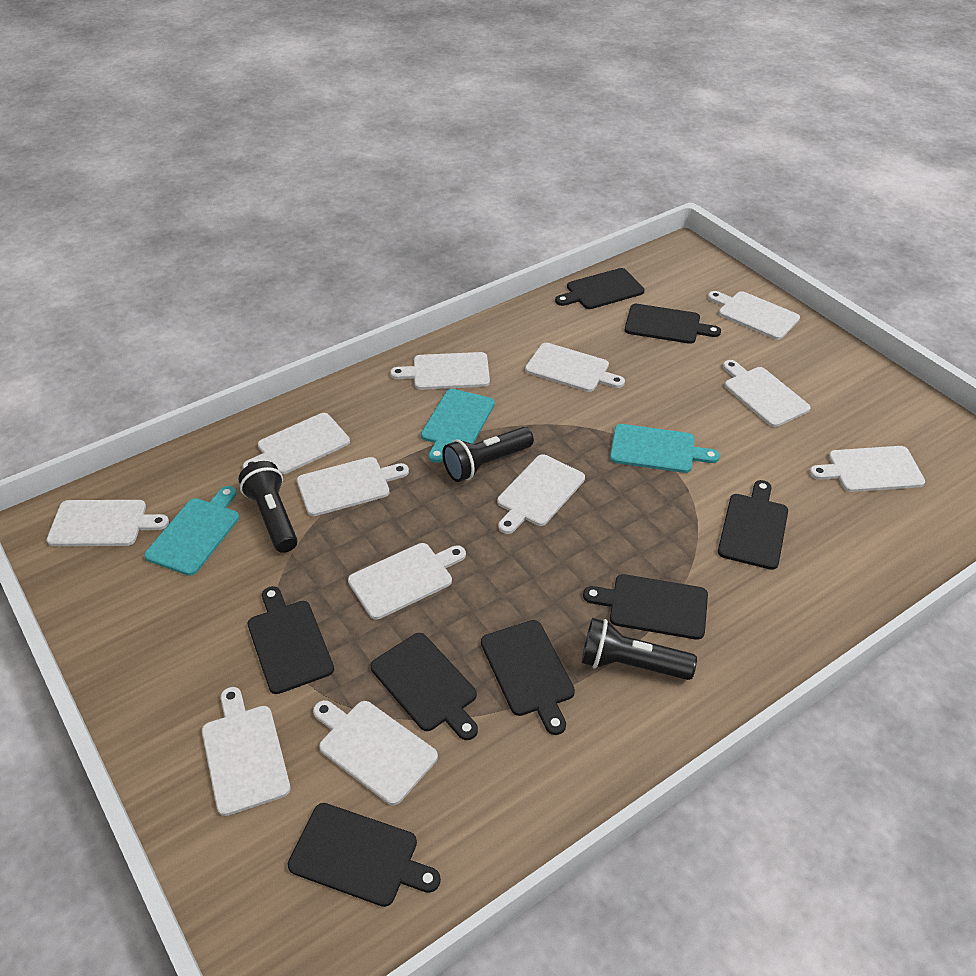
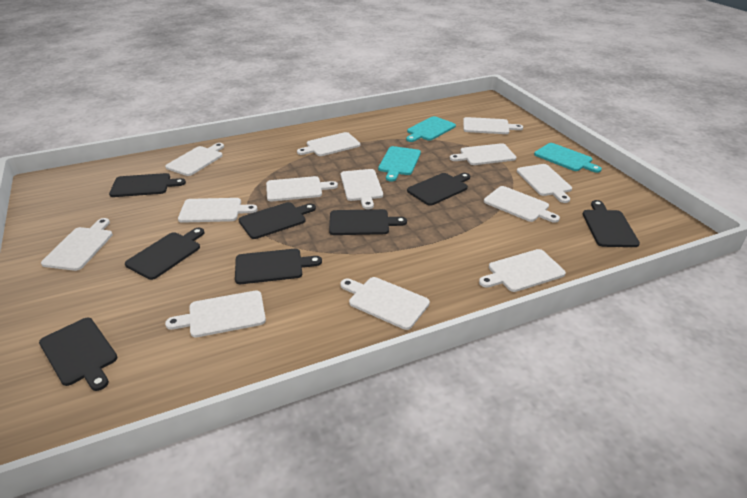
black flashlight: 3 -> 0
white cutting board: 12 -> 13

